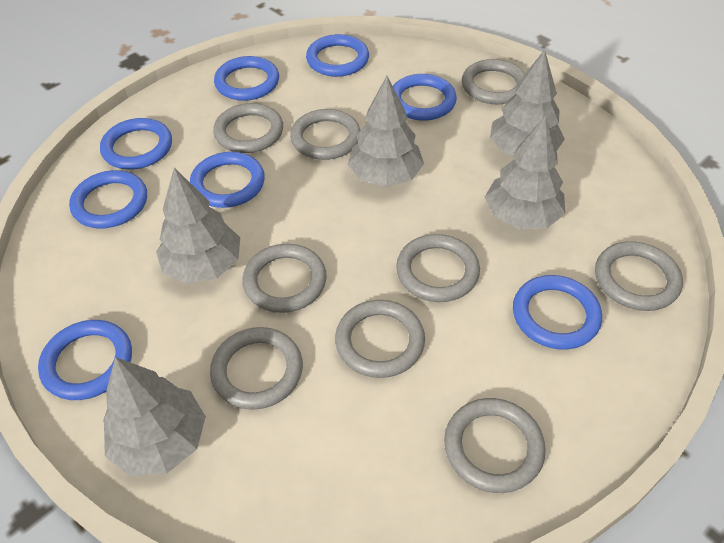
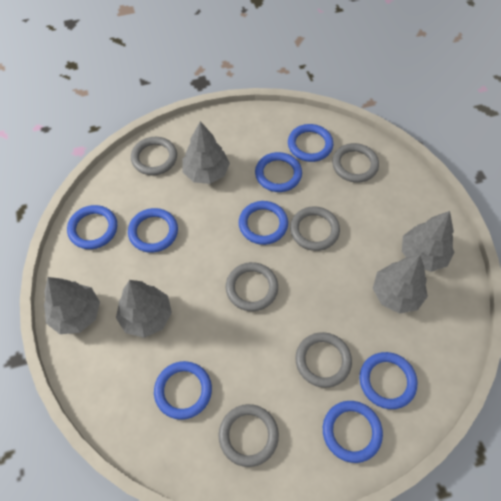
grey ring: 9 -> 6

